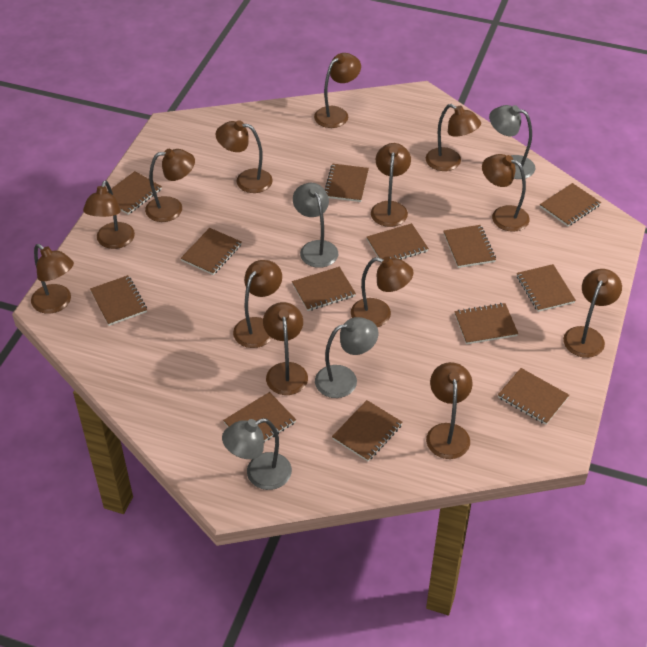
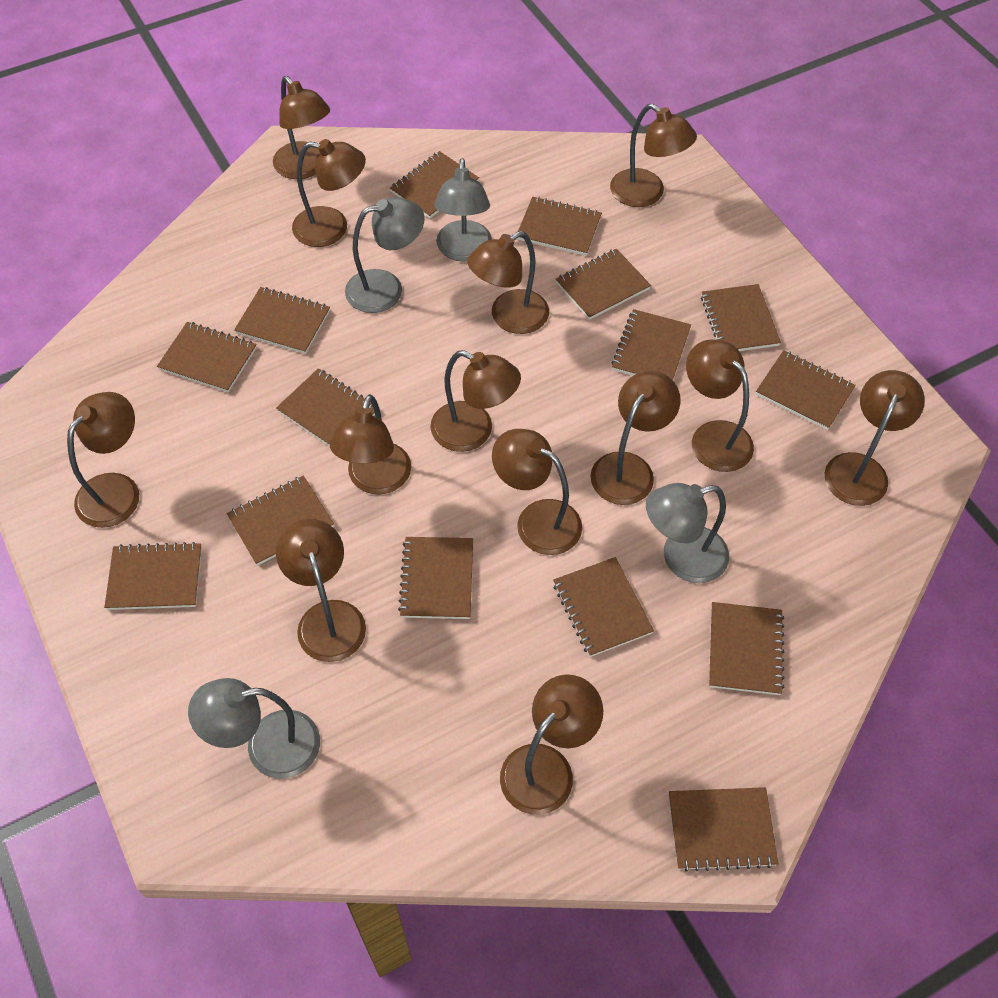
brown notebook: 13 -> 15

